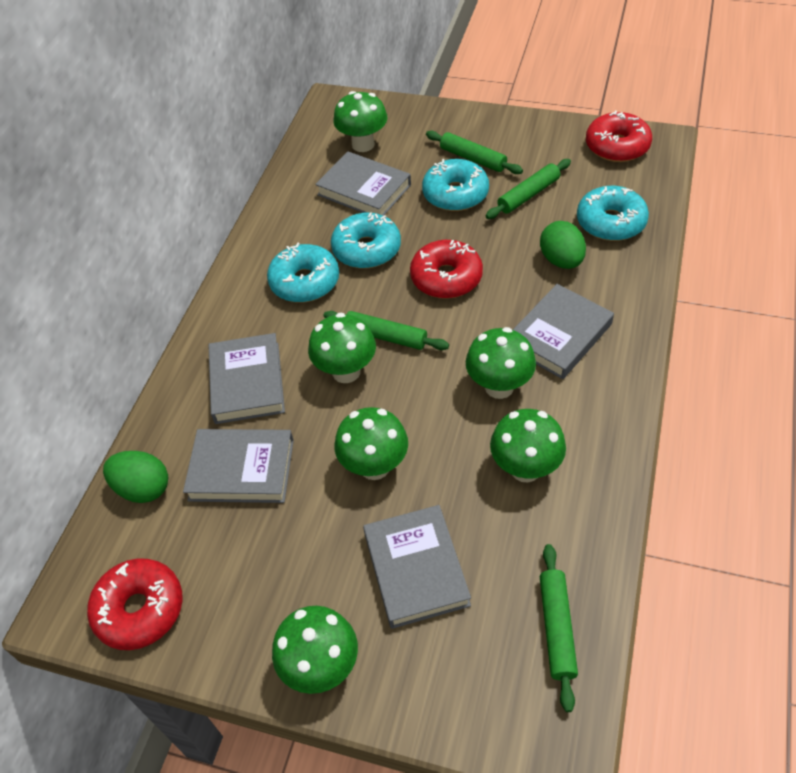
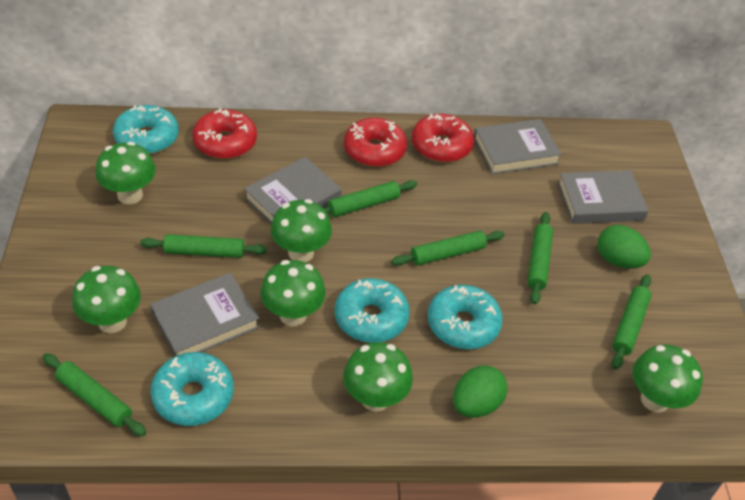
green rolling pin: 4 -> 6
grey book: 5 -> 4

